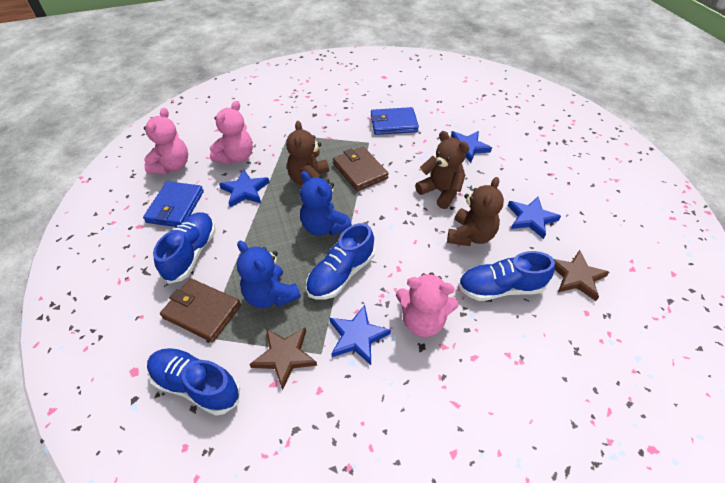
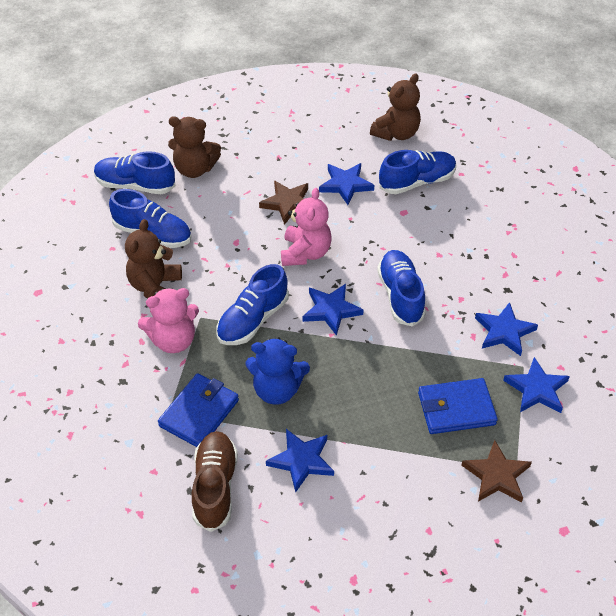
blue shoe: 4 -> 5
blue star: 4 -> 5
blue teddy bear: 2 -> 1
brown shoe: 0 -> 1
brown wallet: 2 -> 0
pink teddy bear: 3 -> 2

